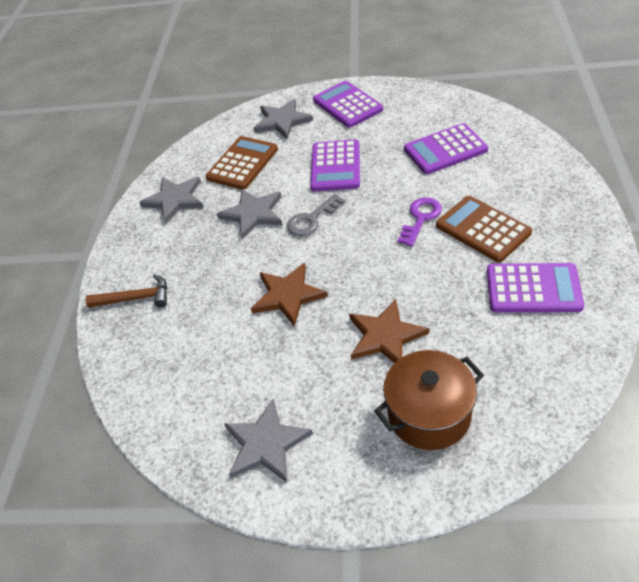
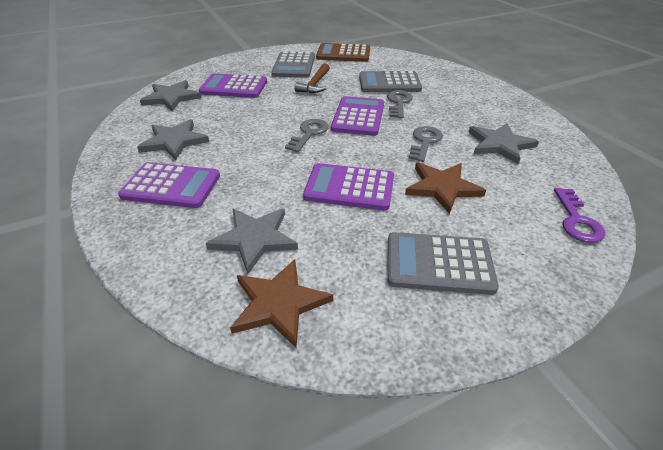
brown calculator: 2 -> 1
brown pot: 1 -> 0
grey calculator: 0 -> 3
grey key: 1 -> 3

